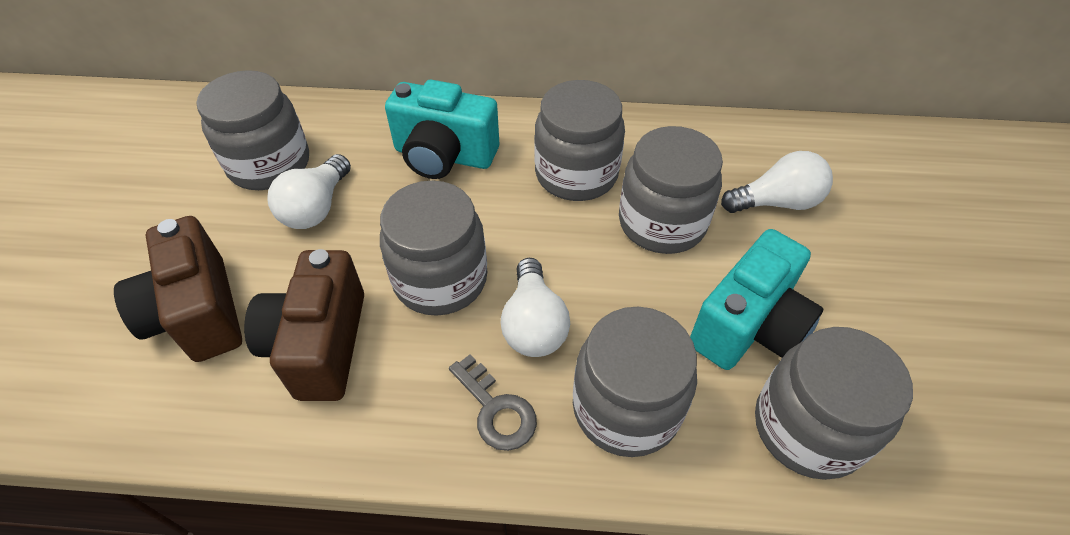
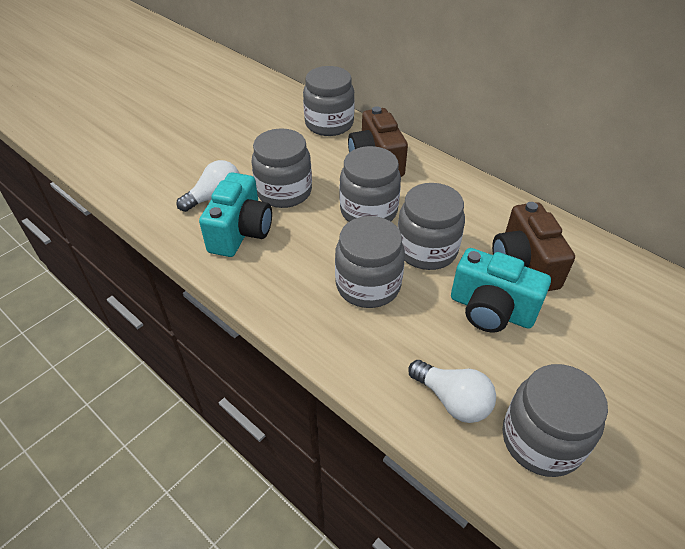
grey key: 1 -> 0
white light bulb: 3 -> 2

